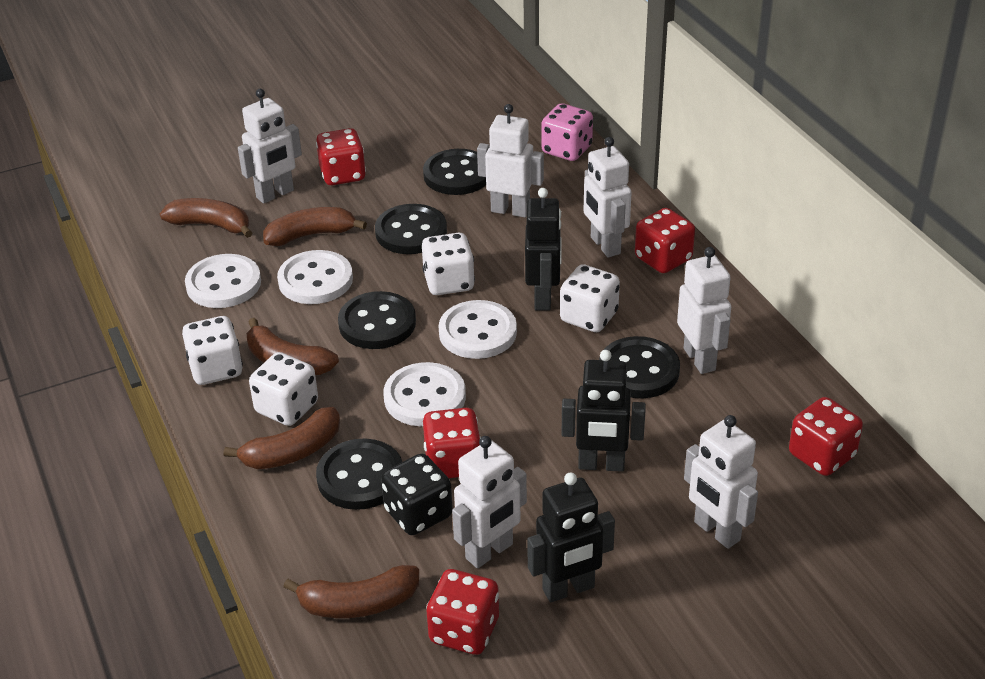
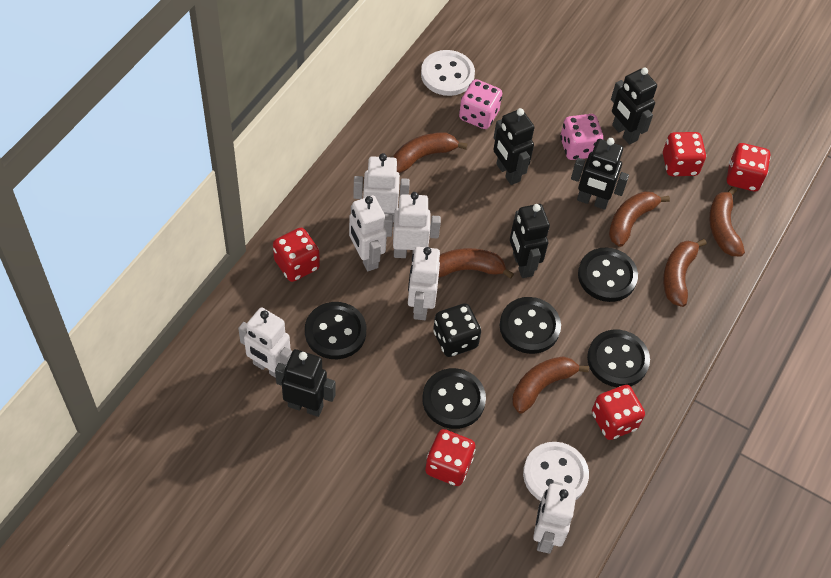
black robot: 3 -> 5
brown banana: 5 -> 6
pink dice: 1 -> 2
white button: 4 -> 2
white dice: 4 -> 0

